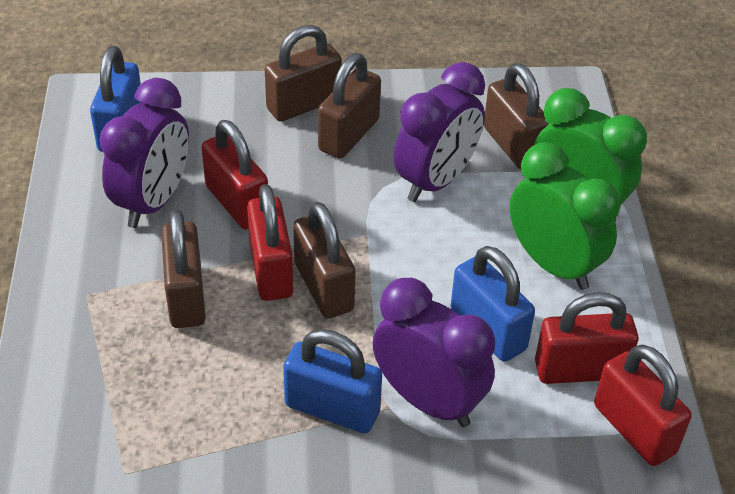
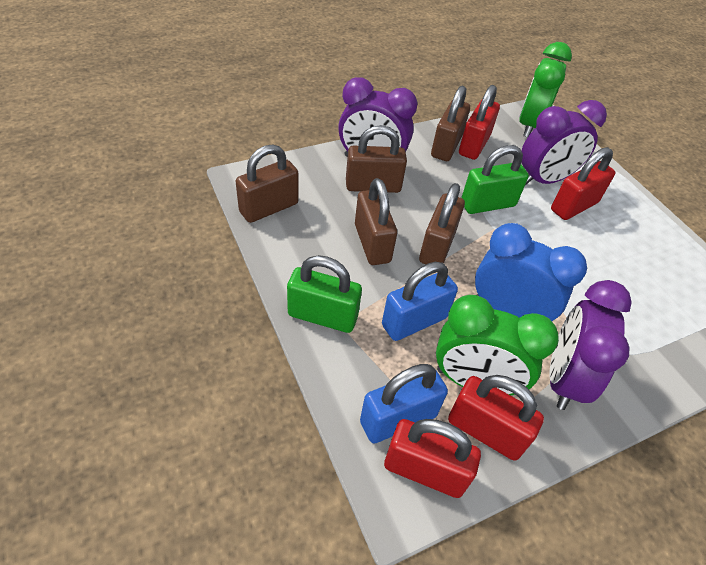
blue clock: 0 -> 1
blue padlock: 3 -> 2
green padlock: 0 -> 2

